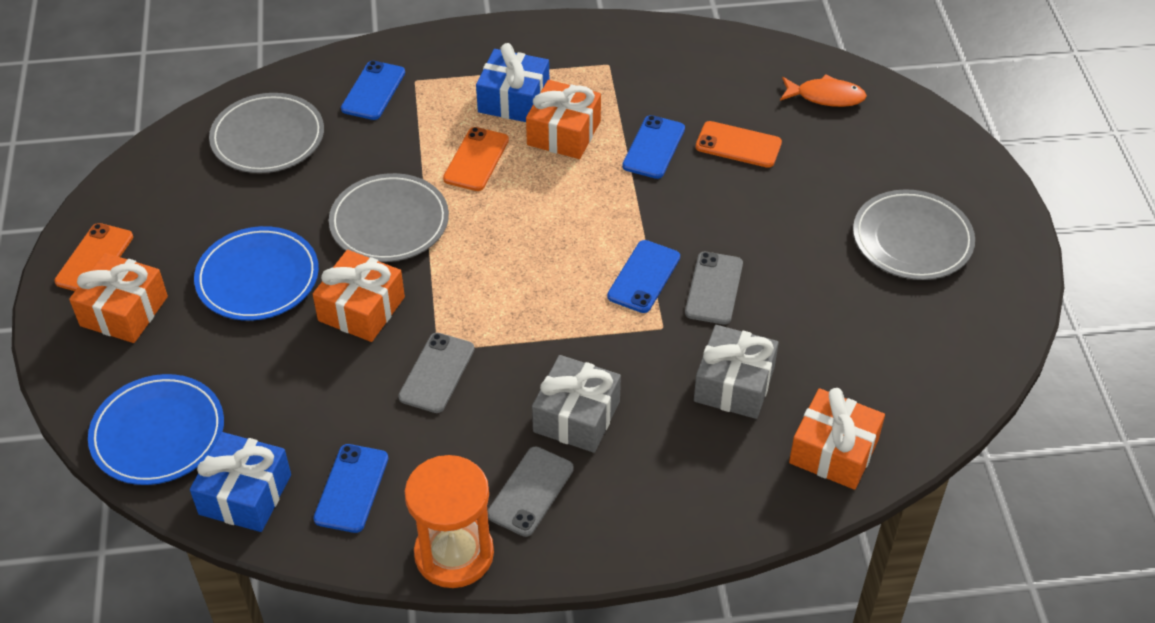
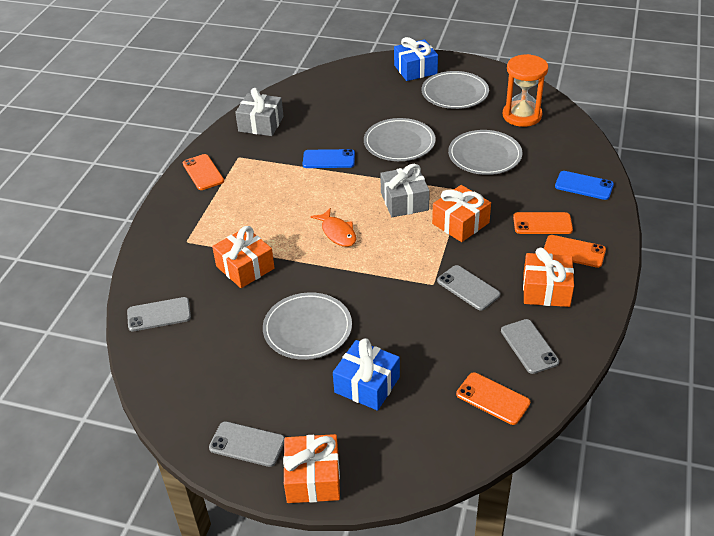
blue phone: 4 -> 2
blue plate: 2 -> 0
grey phone: 3 -> 4
grey plate: 3 -> 4
orange phone: 3 -> 4

